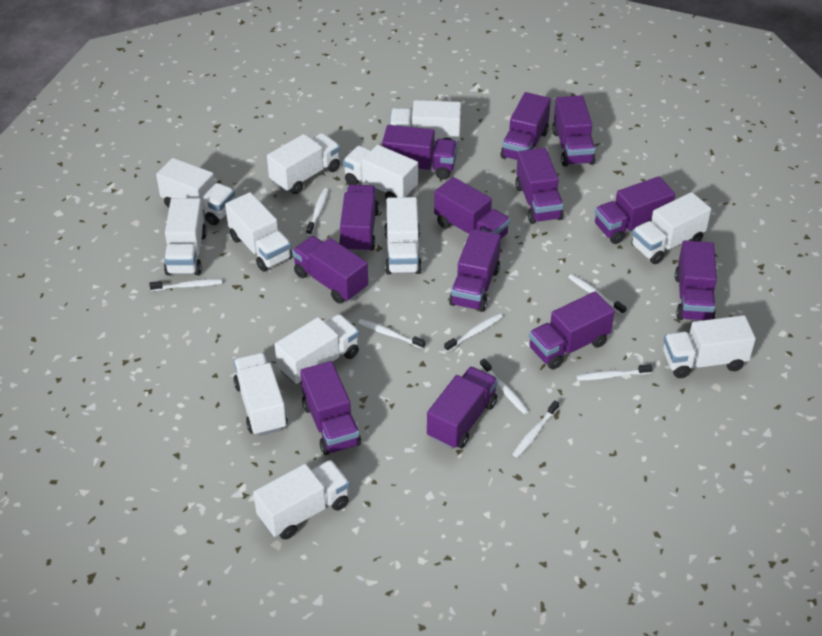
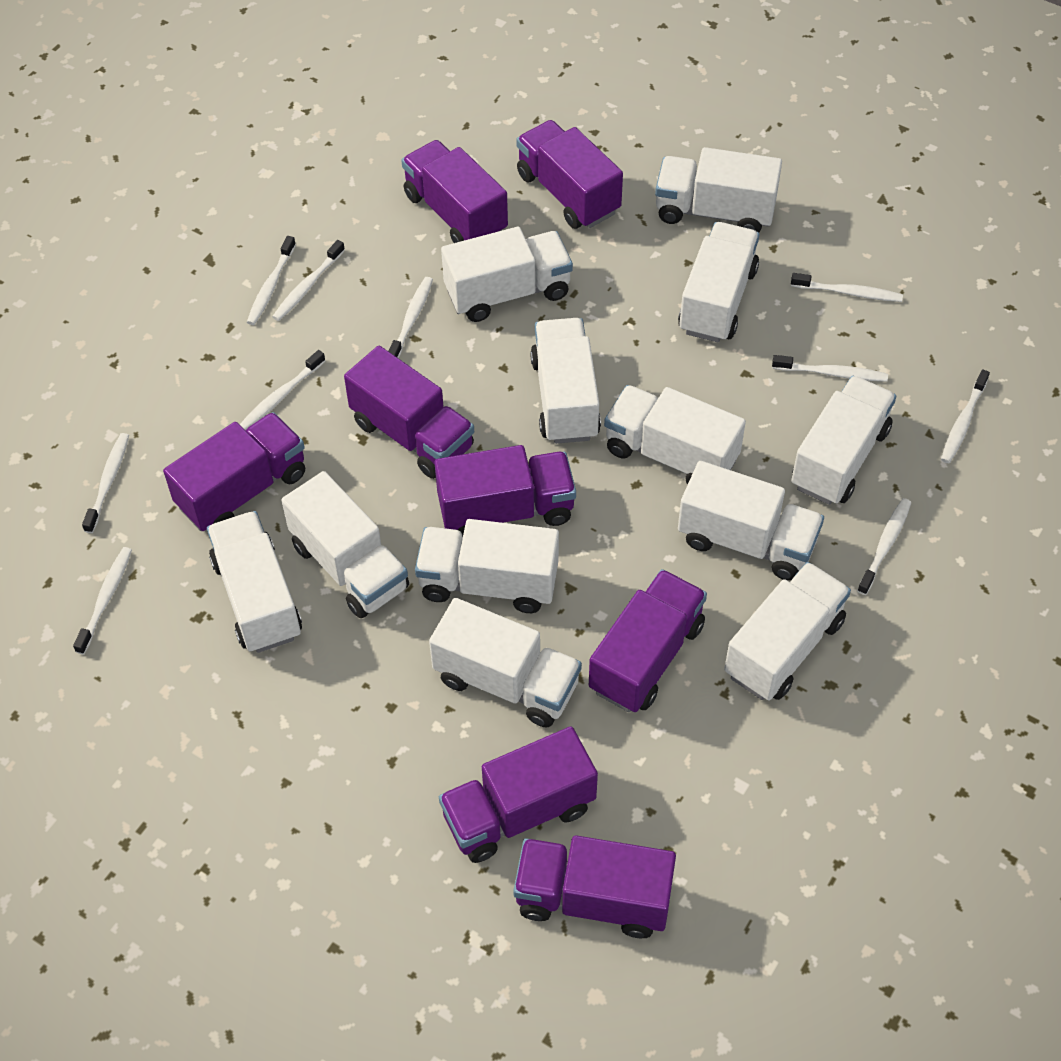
purple truck: 13 -> 8
white toothbrush: 8 -> 10

